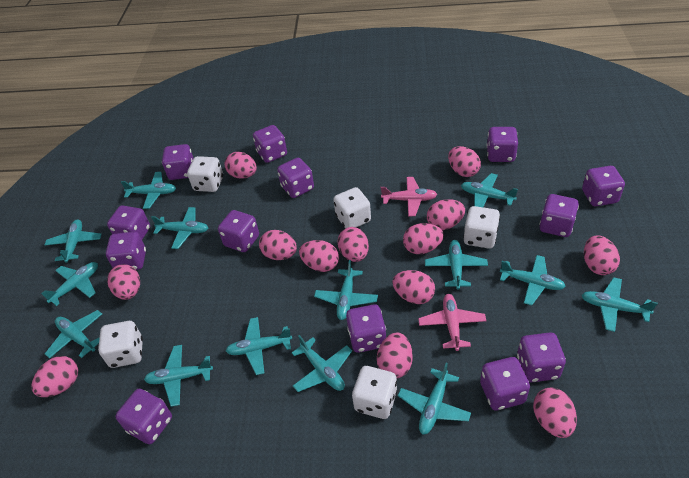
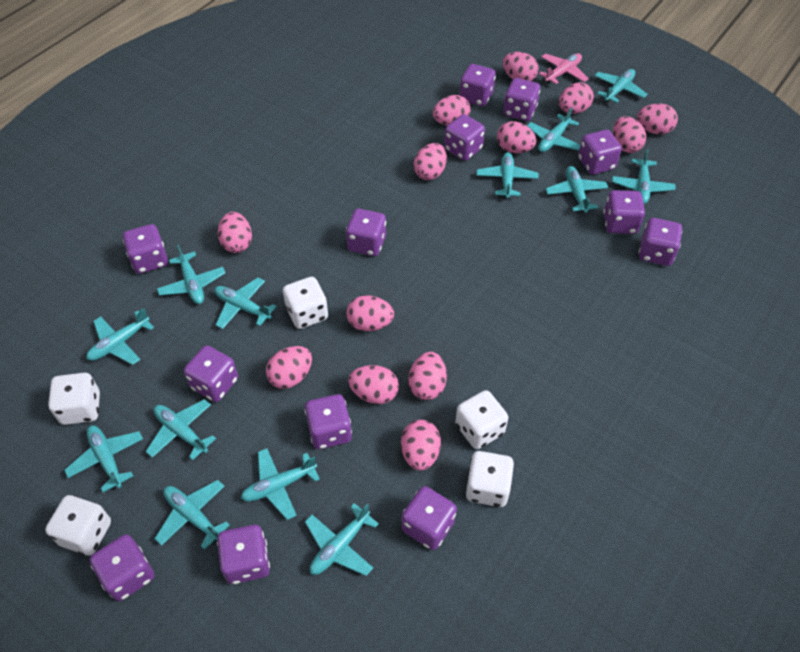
pink plane: 2 -> 1
turquoise plane: 14 -> 13

